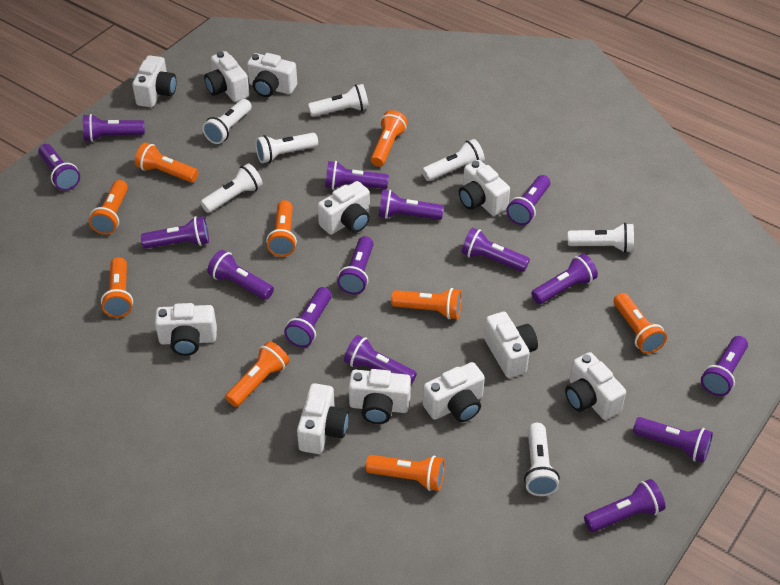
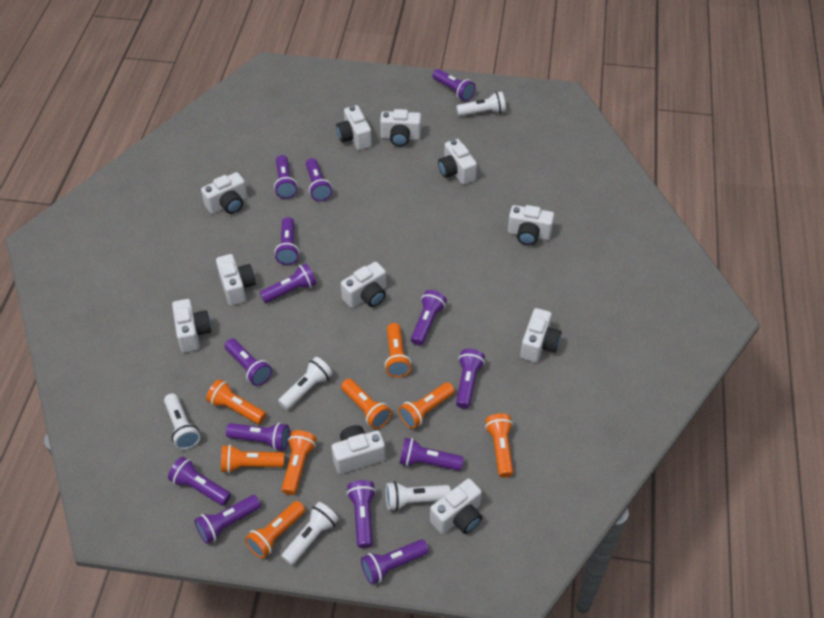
orange flashlight: 9 -> 8
purple flashlight: 15 -> 14
white flashlight: 7 -> 5

